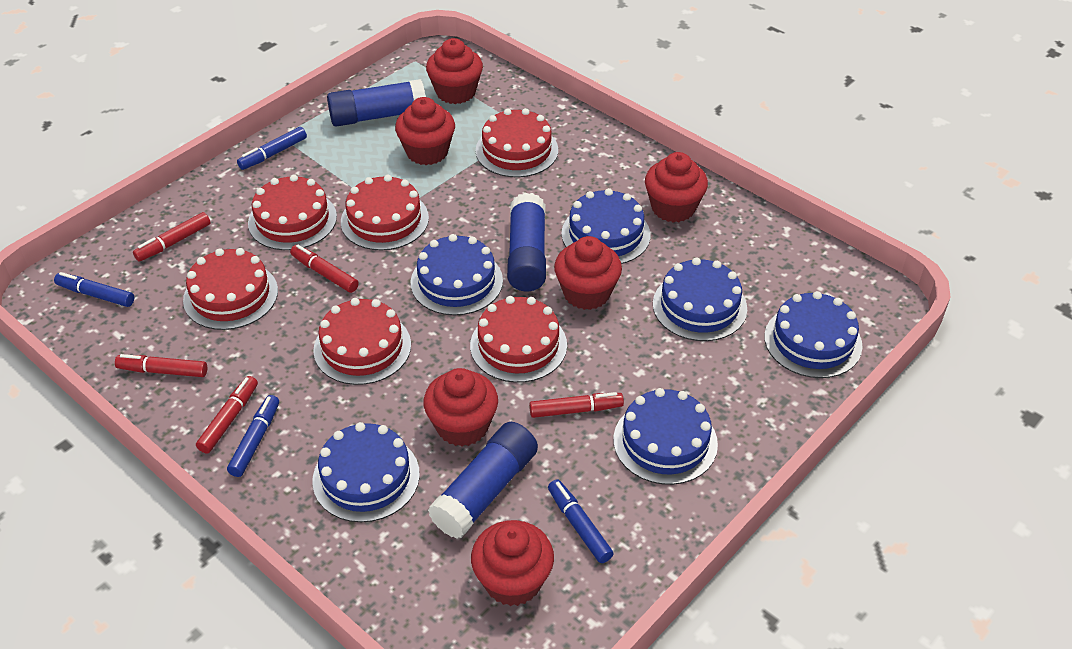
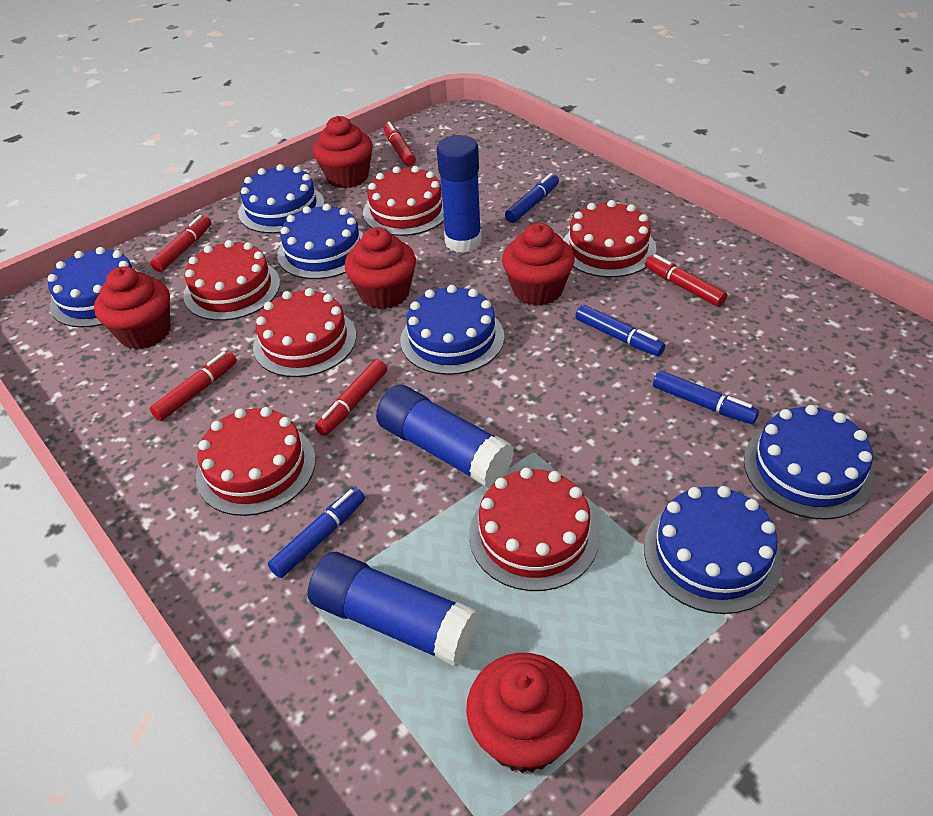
red cupcake: 6 -> 5

